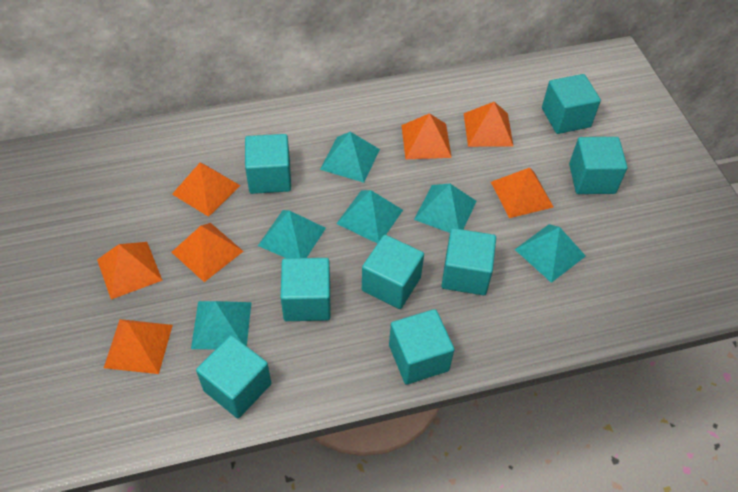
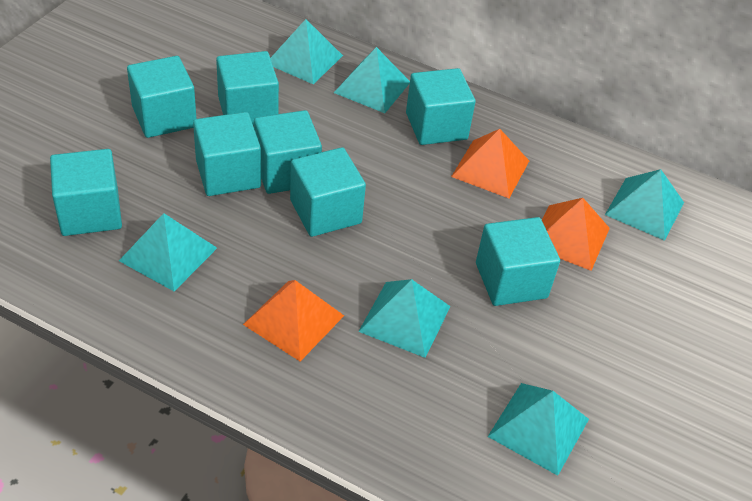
orange pyramid: 7 -> 3

